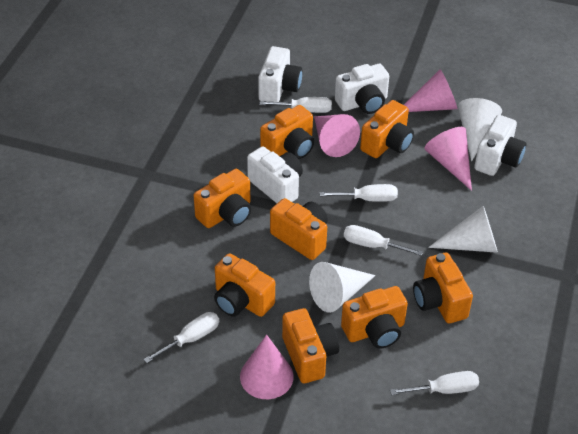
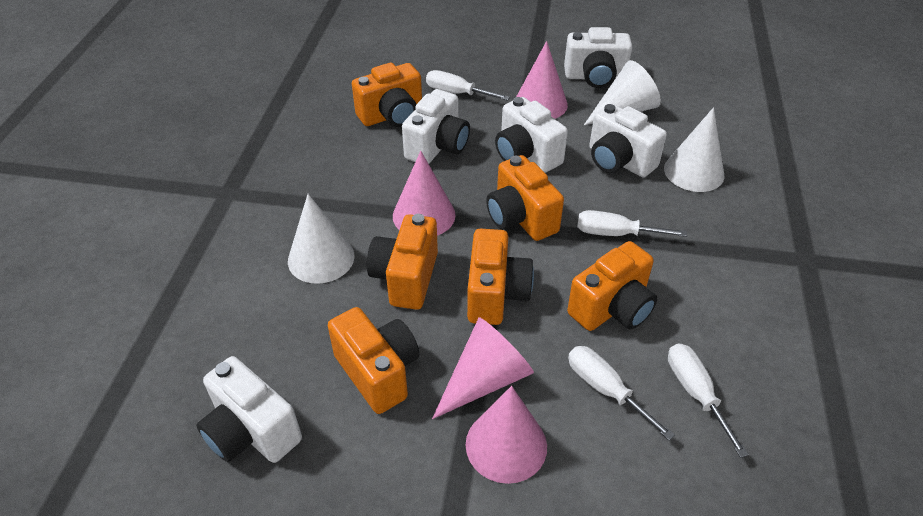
orange camera: 8 -> 6
white camera: 4 -> 5
white screwdriver: 5 -> 4

